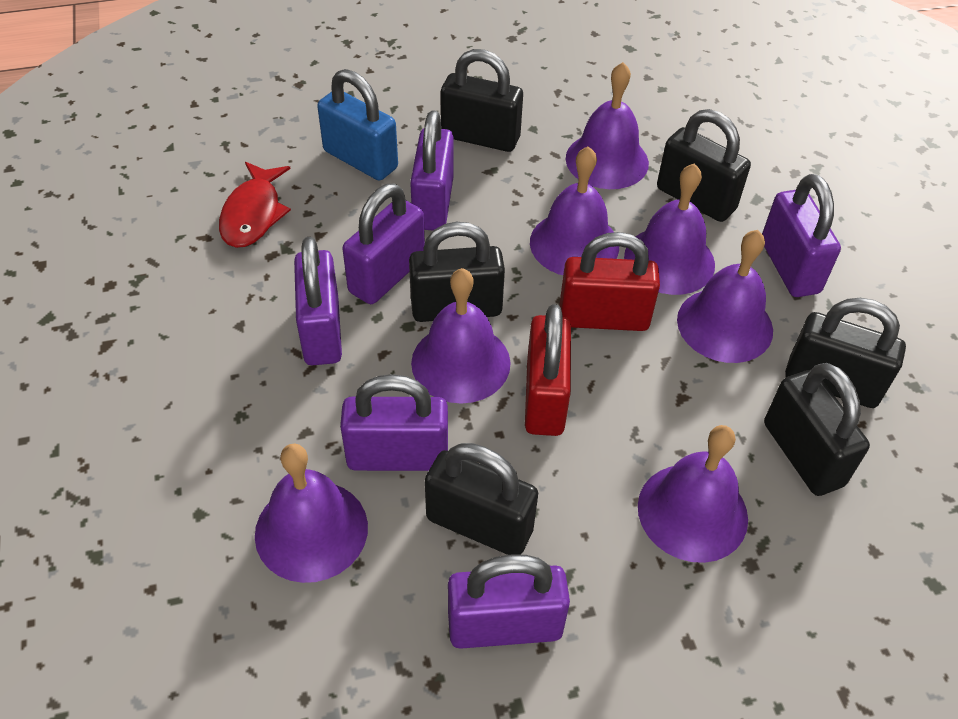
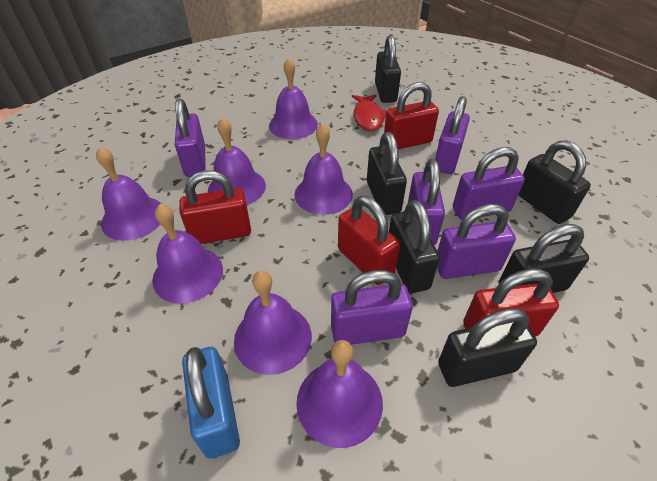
red padlock: 2 -> 4

